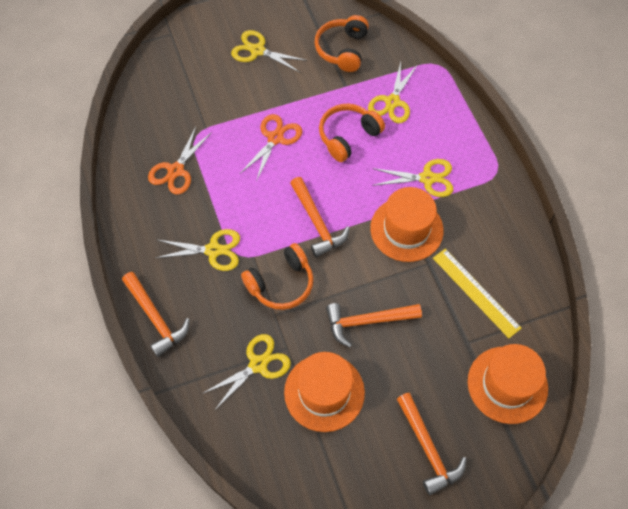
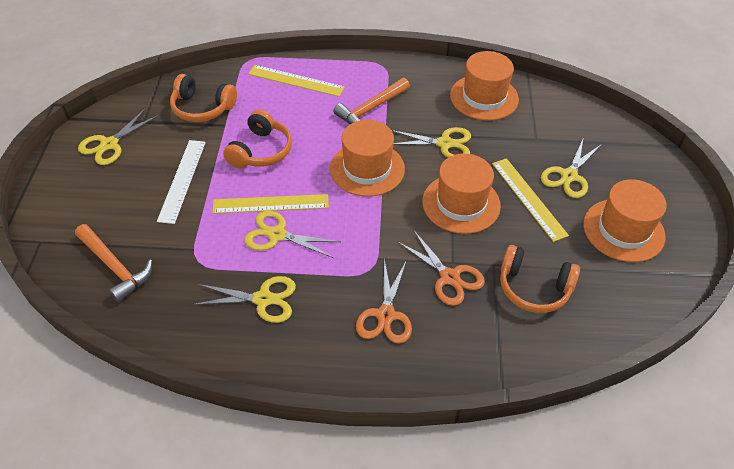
orange hammer: 4 -> 2
orange hat: 3 -> 4
white ruler: 0 -> 1
yellow ruler: 1 -> 3

